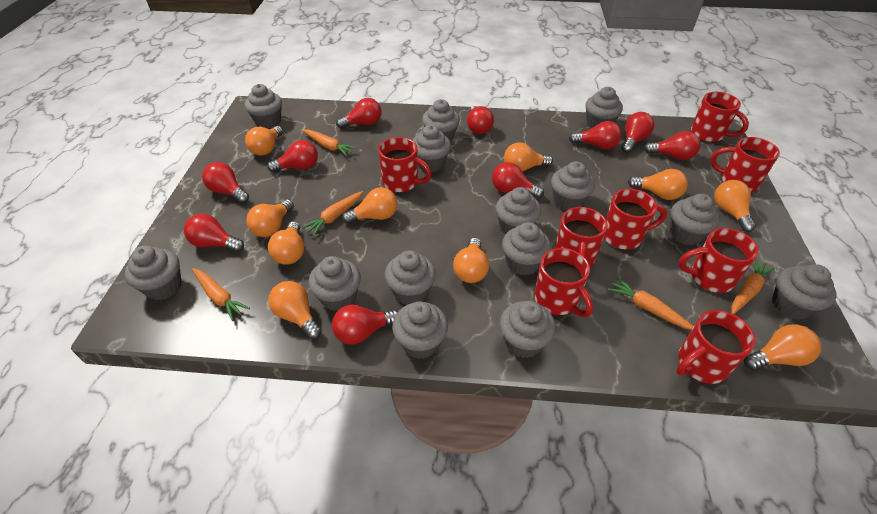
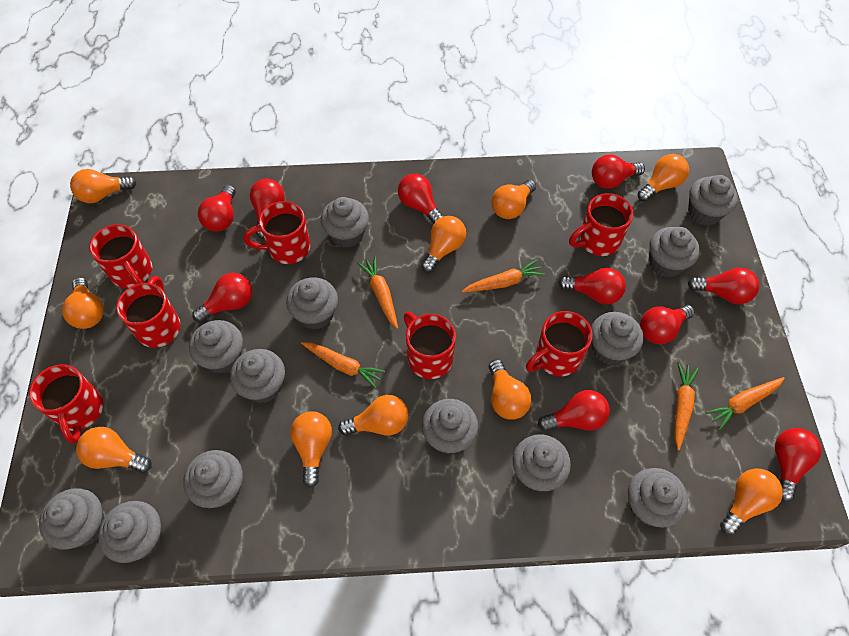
grey cupcake: 14 -> 13
red mug: 8 -> 7

